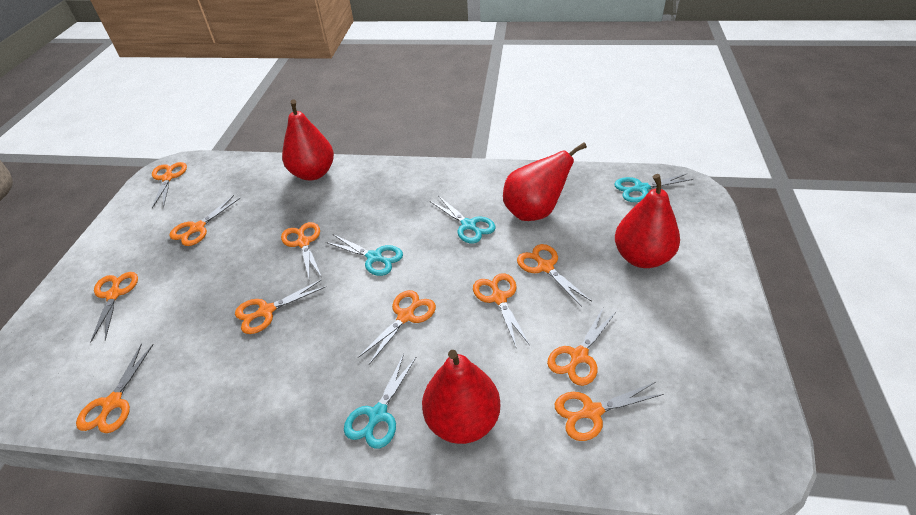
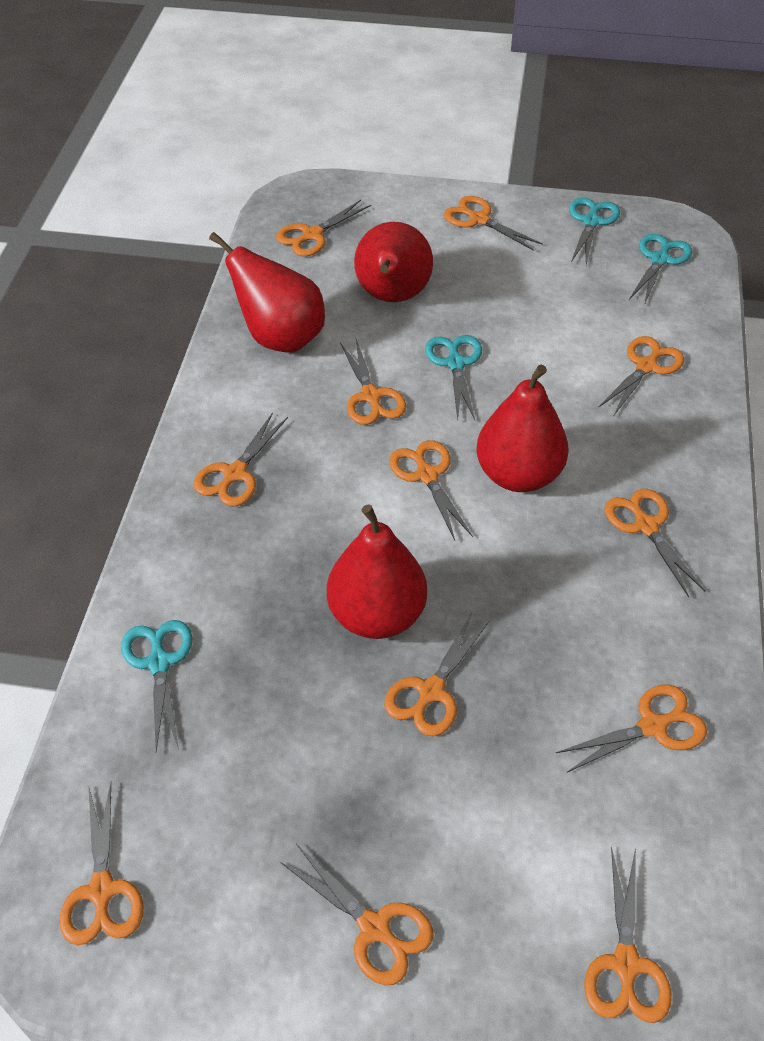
orange scissors: 11 -> 12

